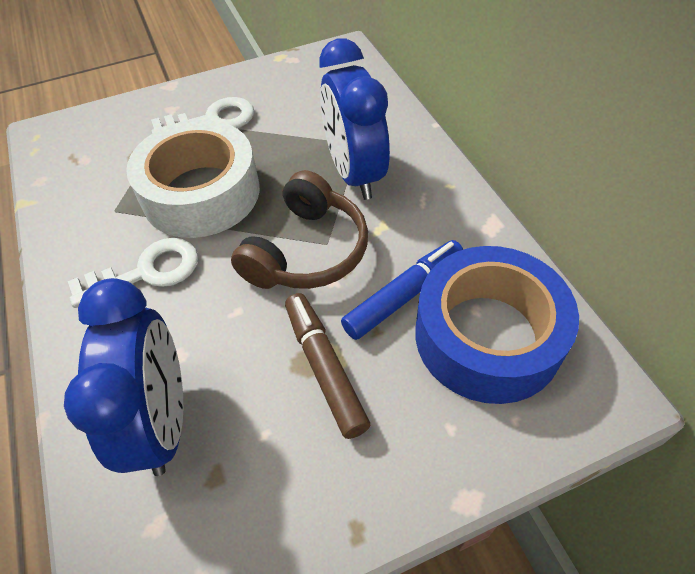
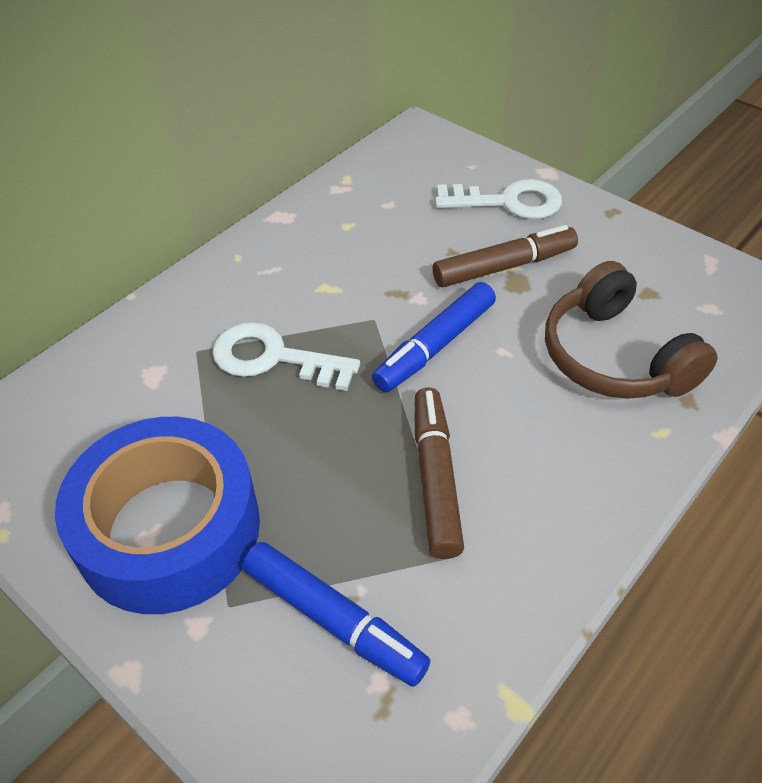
blue clock: 2 -> 0
blue marker: 1 -> 2
brown marker: 1 -> 2
white tape: 1 -> 0

